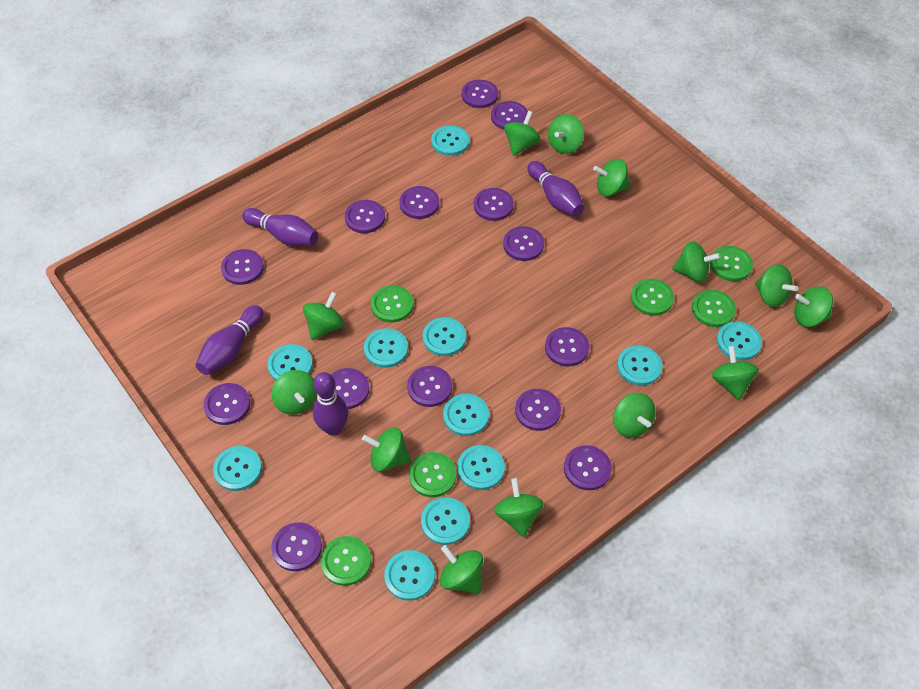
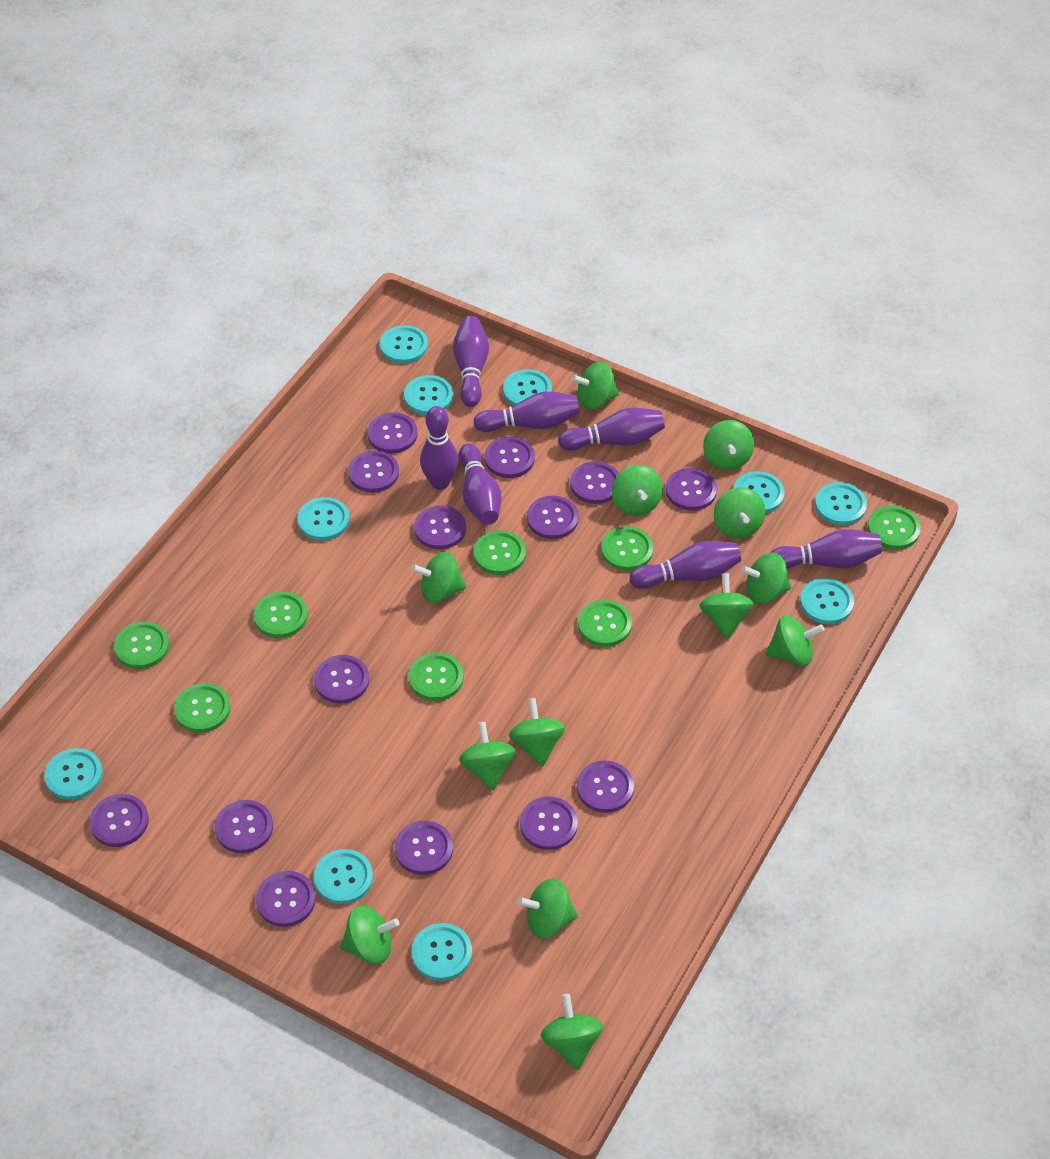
green button: 6 -> 8
purple bowling pin: 4 -> 7
turquoise button: 11 -> 10

